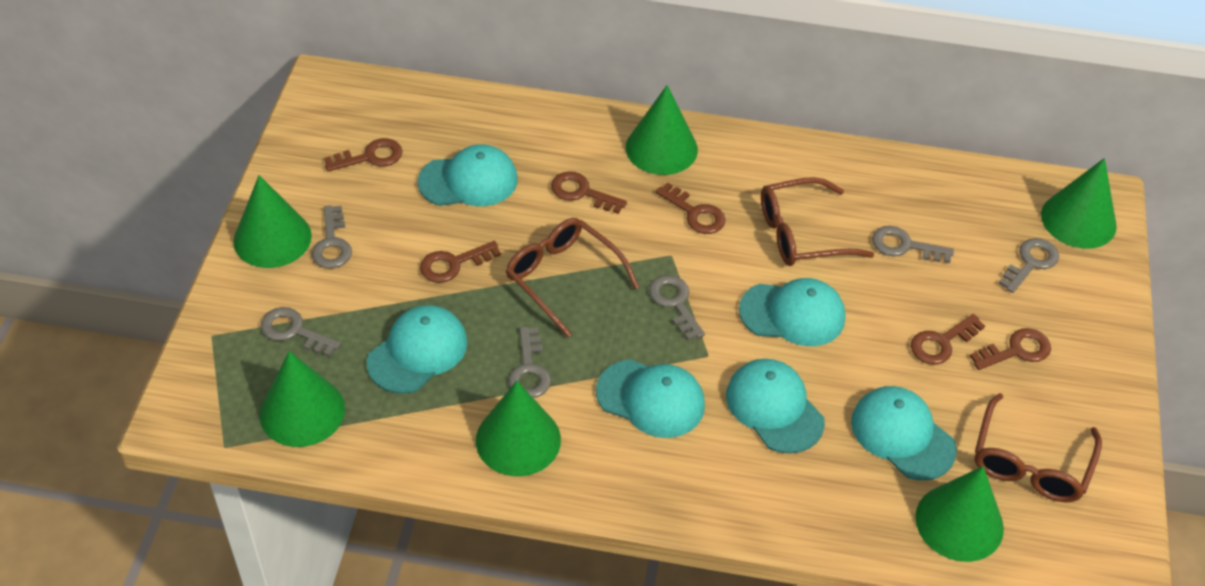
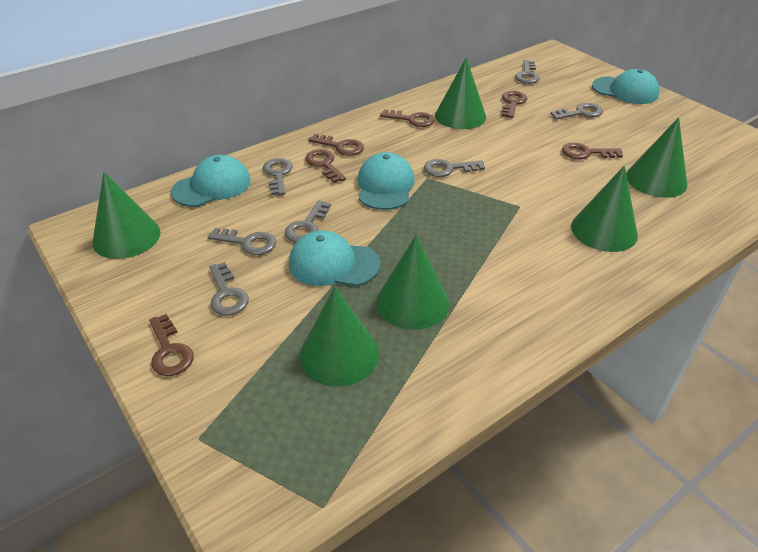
brown glasses: 3 -> 0
grey key: 6 -> 7
turquoise cap: 6 -> 4

